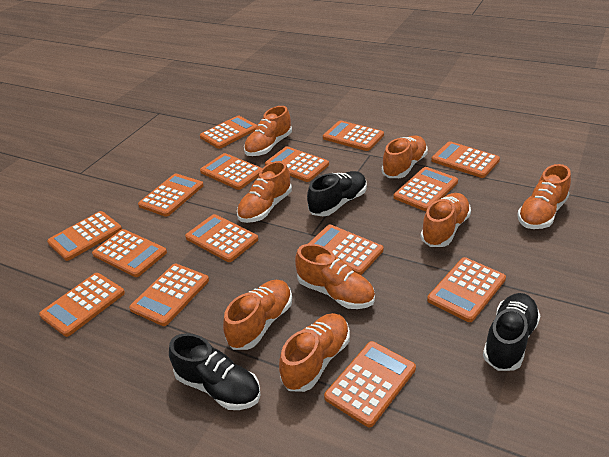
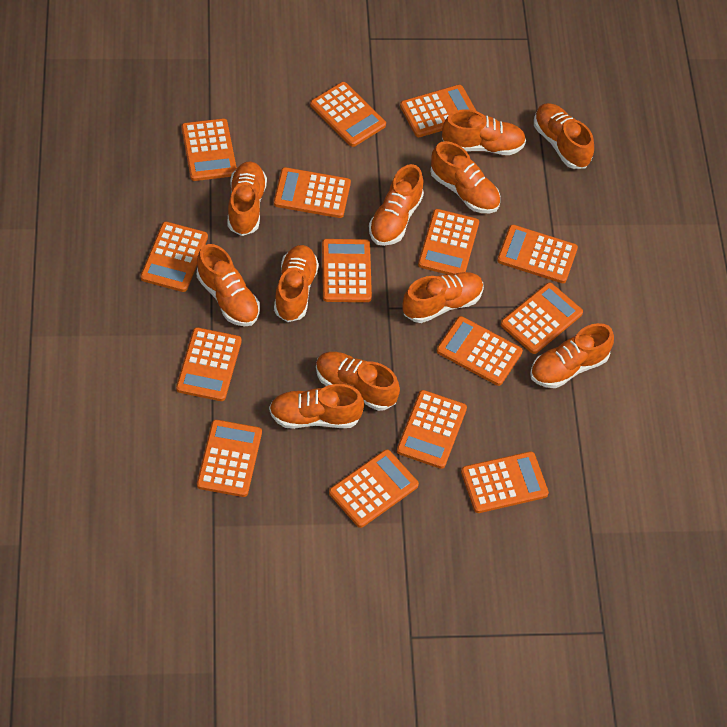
black shoe: 3 -> 0
orange shoe: 8 -> 11

